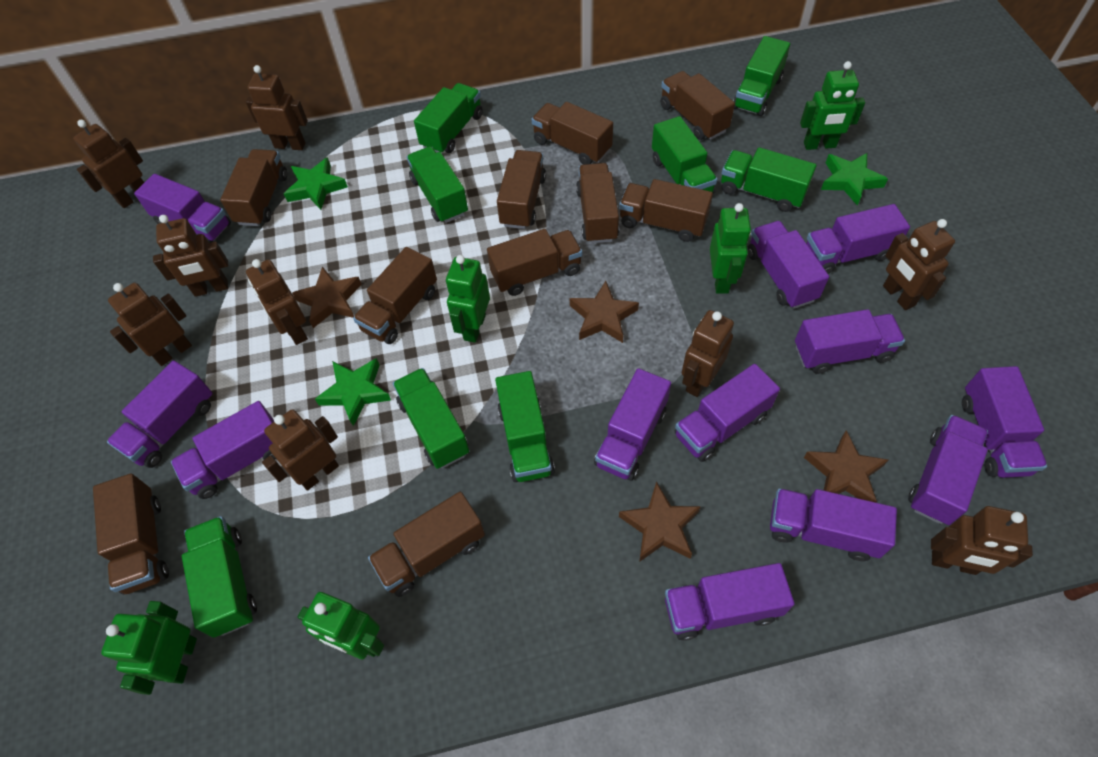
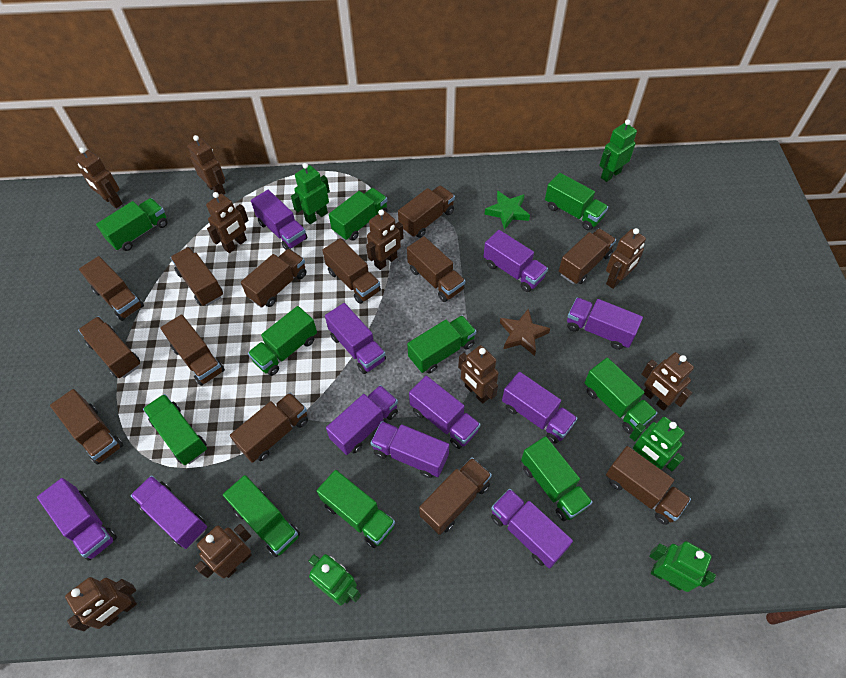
brown star: 4 -> 1
brown truck: 10 -> 13
green star: 3 -> 1
green truck: 8 -> 10
purple truck: 12 -> 11

